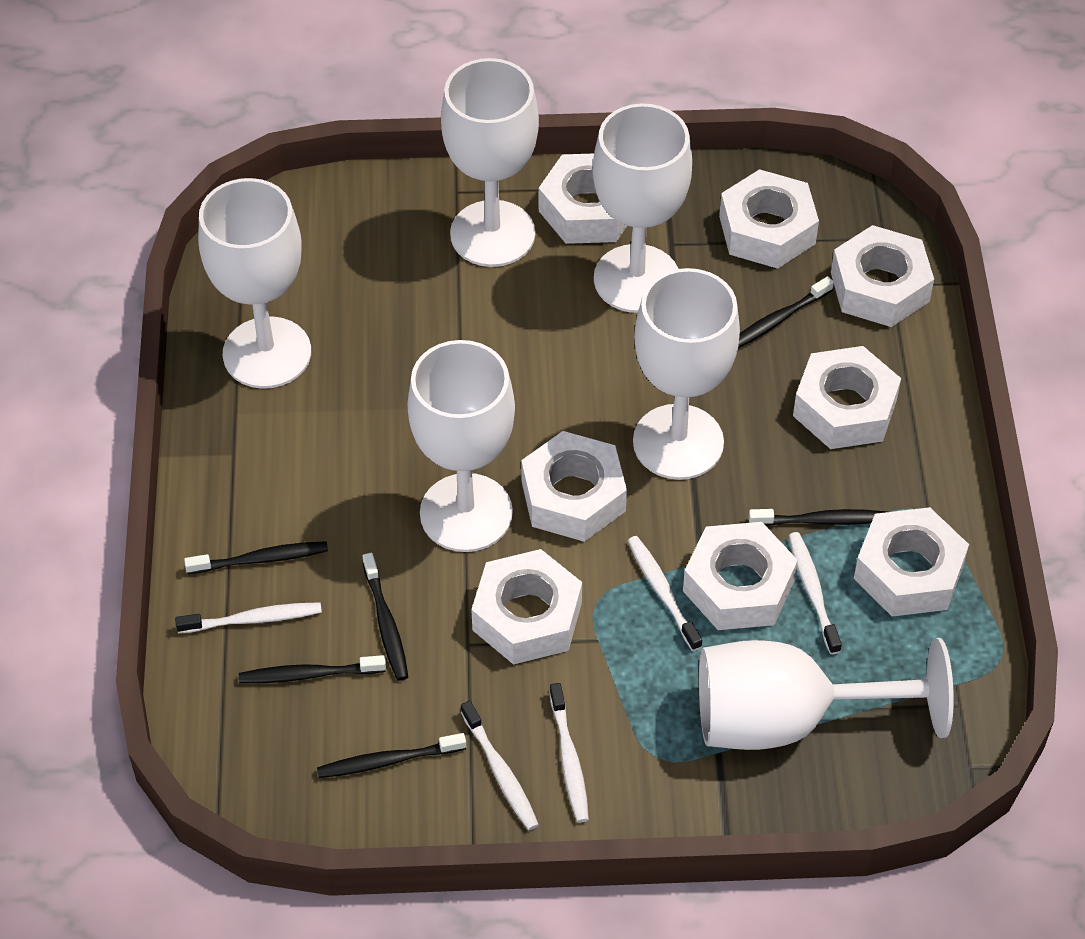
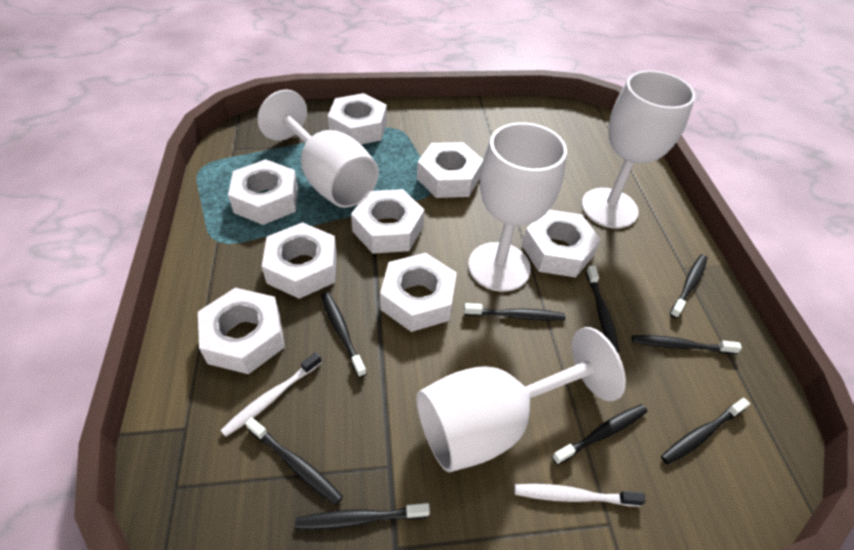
black toothbrush: 6 -> 9
white goblet: 6 -> 4
white toothbrush: 5 -> 2

